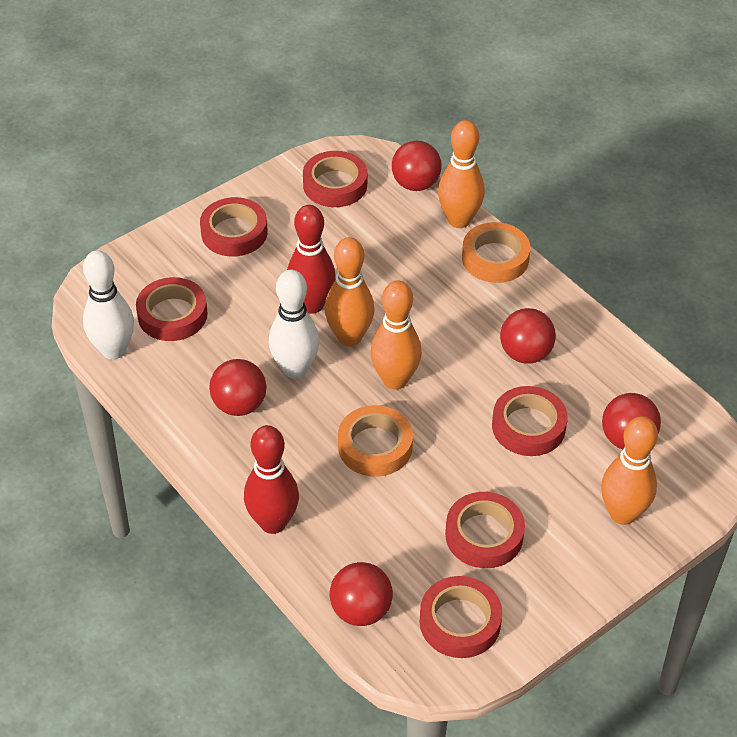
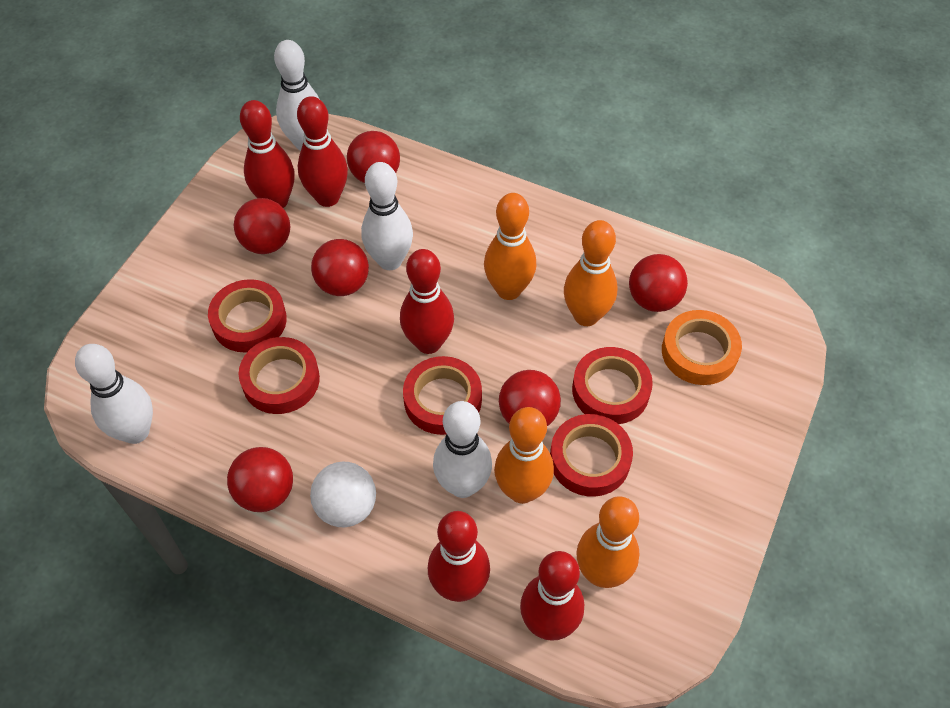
orange tape: 2 -> 1
red ball: 5 -> 6
red bowling pin: 2 -> 5
red tape: 6 -> 5
white ball: 0 -> 1
white bowling pin: 2 -> 4

